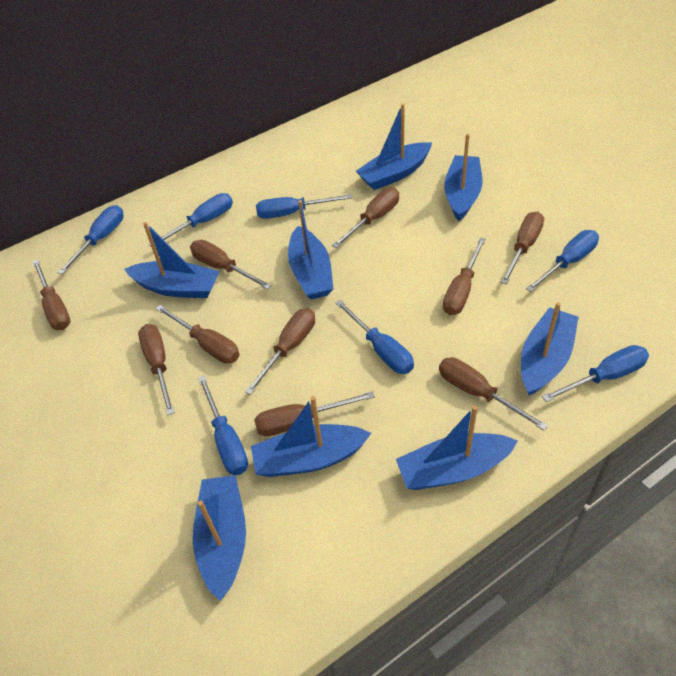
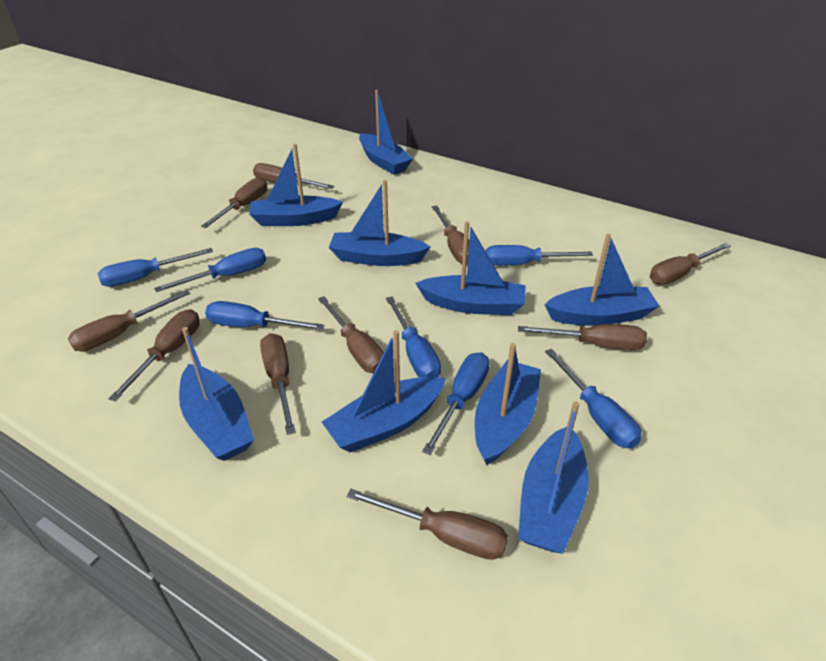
blue boat: 8 -> 9

